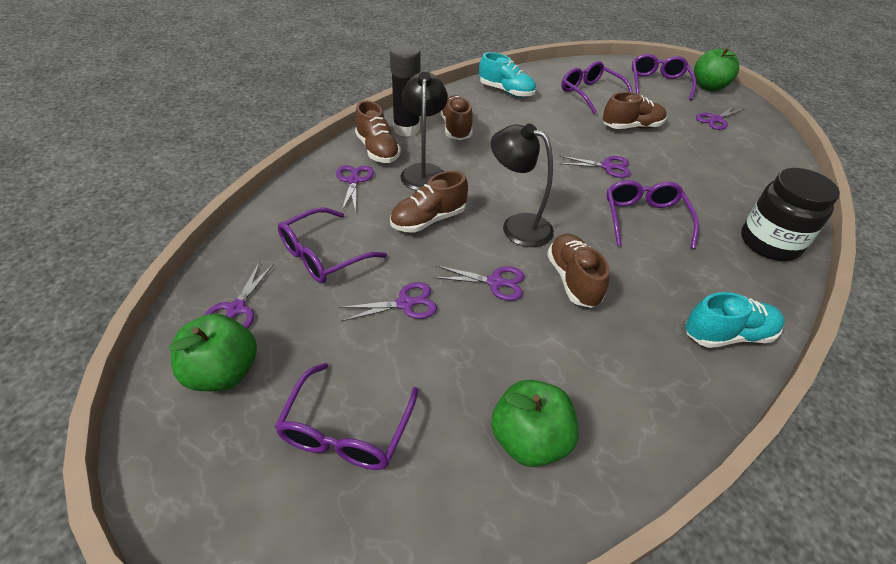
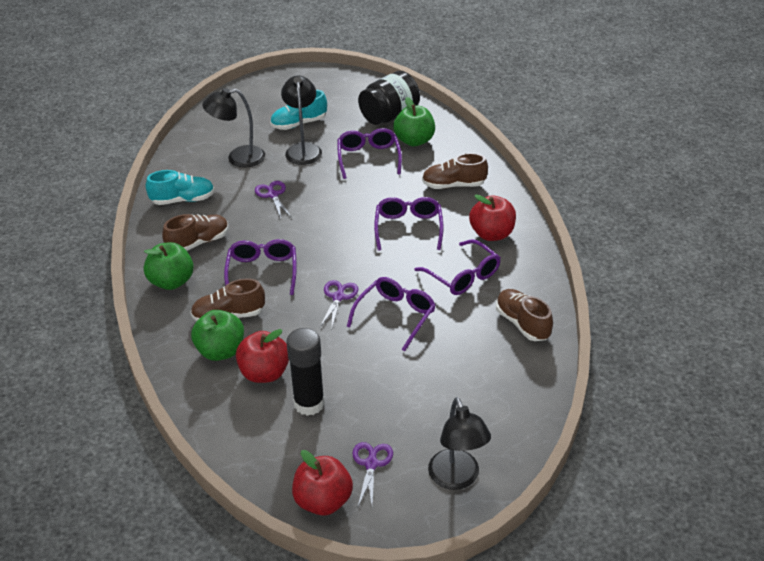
black lamp: 2 -> 3
brown shoe: 5 -> 4
purple scissors: 6 -> 3
red apple: 0 -> 3

